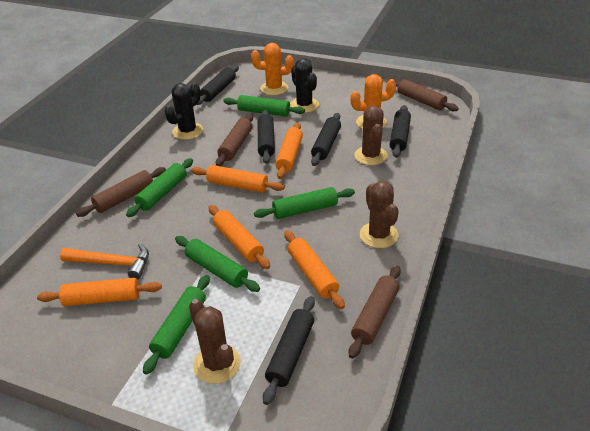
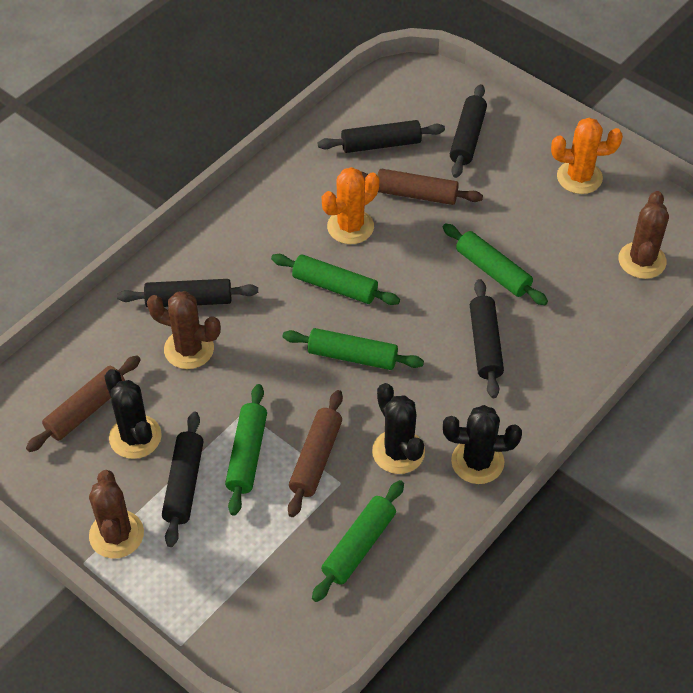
black cactus: 2 -> 3
brown rolling pin: 4 -> 3
orange hammer: 1 -> 0
orange rolling pin: 5 -> 0

